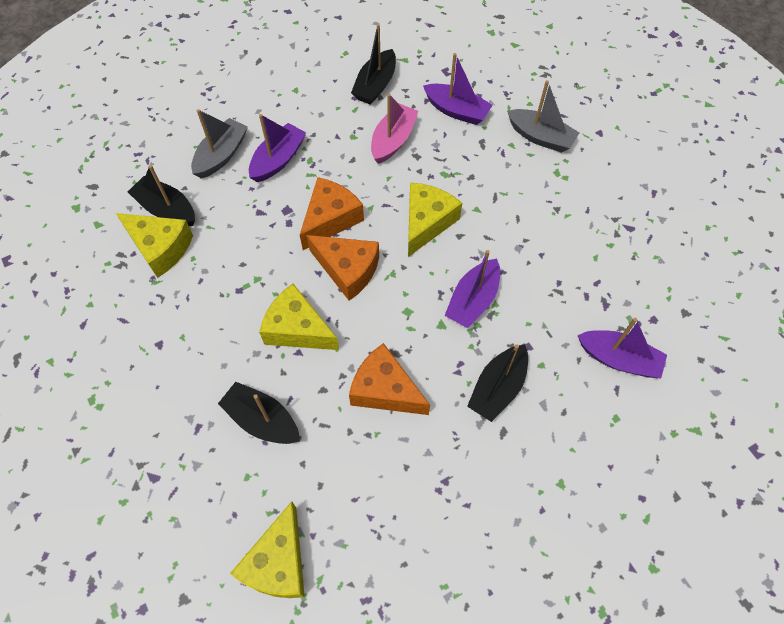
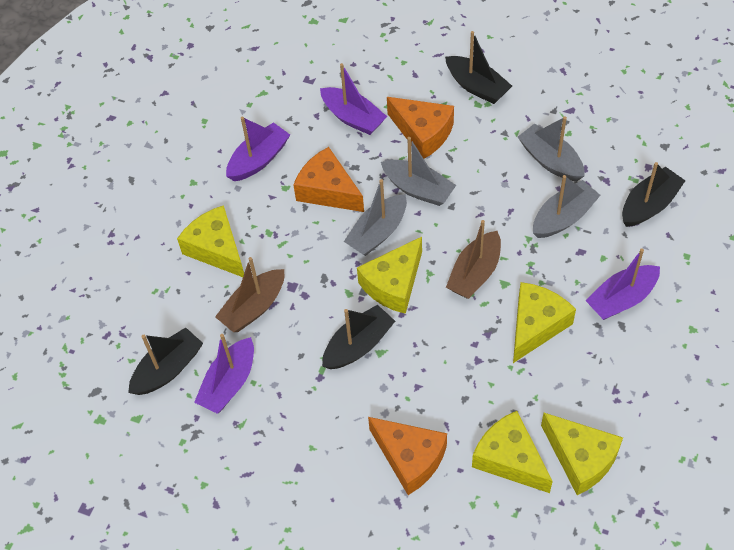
brown boat: 0 -> 2
grey boat: 2 -> 4
pink boat: 1 -> 0
yellow cheese: 4 -> 5

